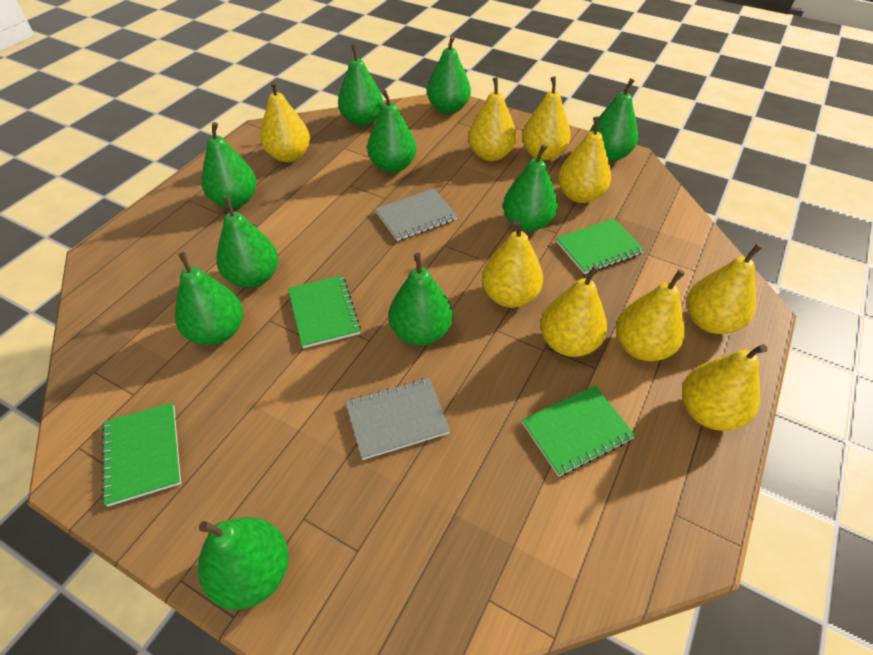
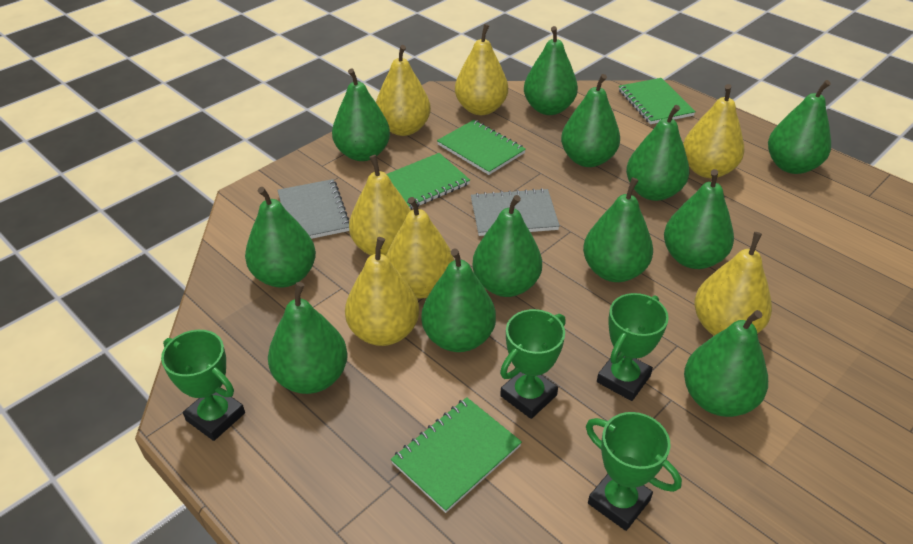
green pear: 10 -> 12
green trophy: 0 -> 4
yellow pear: 9 -> 7

